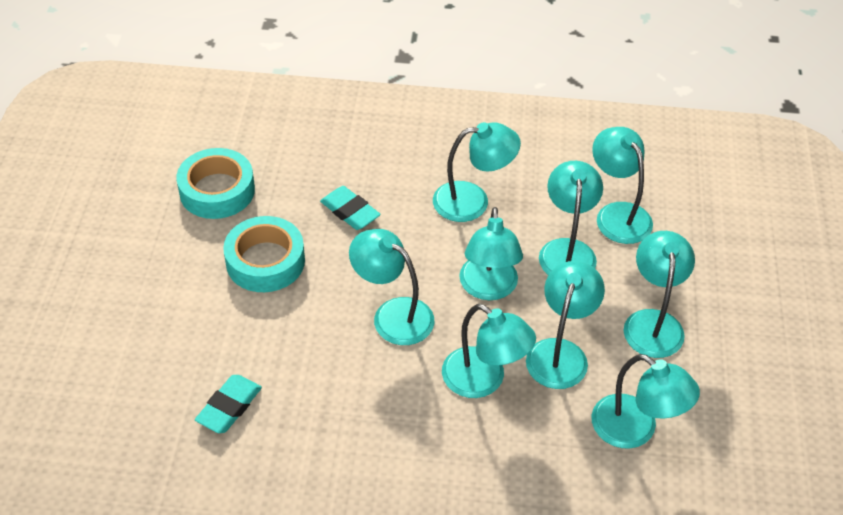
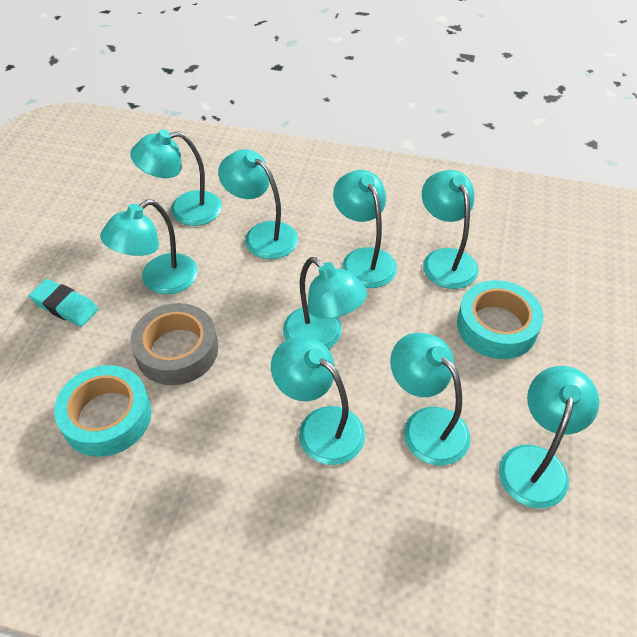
grey tape: 0 -> 1
turquoise eraser: 2 -> 1

